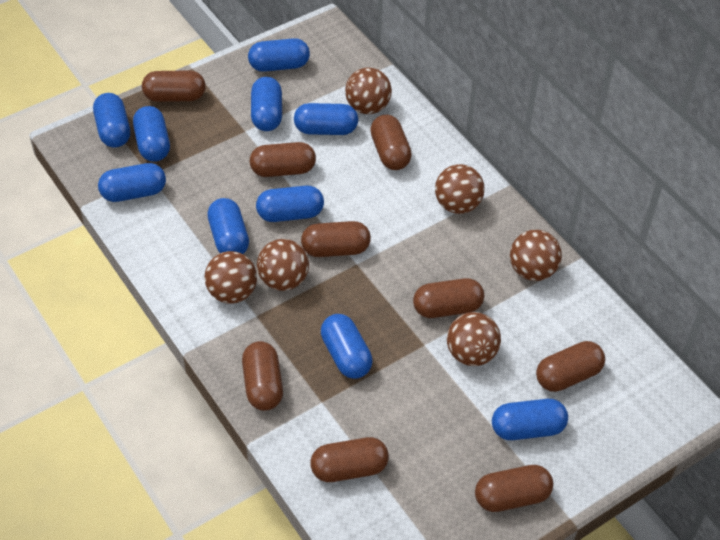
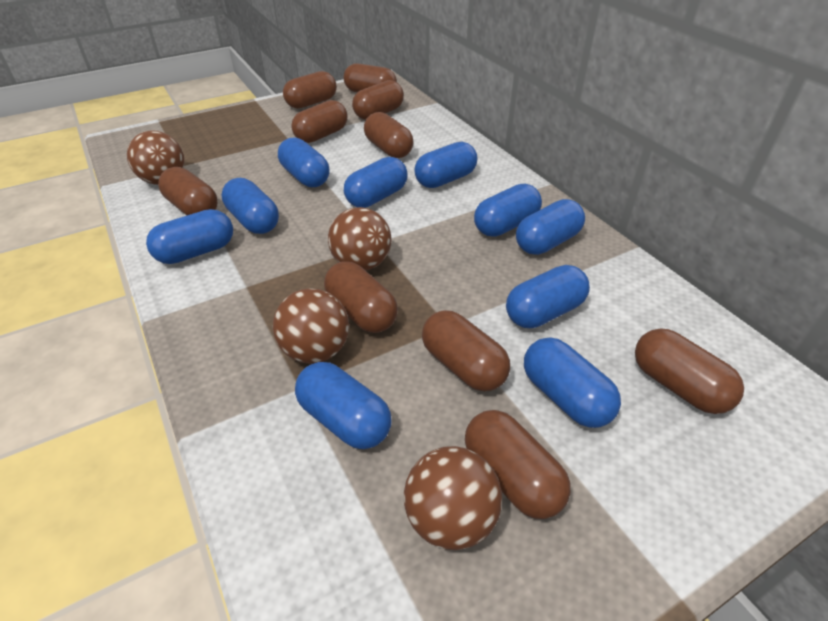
brown ball: 6 -> 4
brown capsule: 9 -> 10

